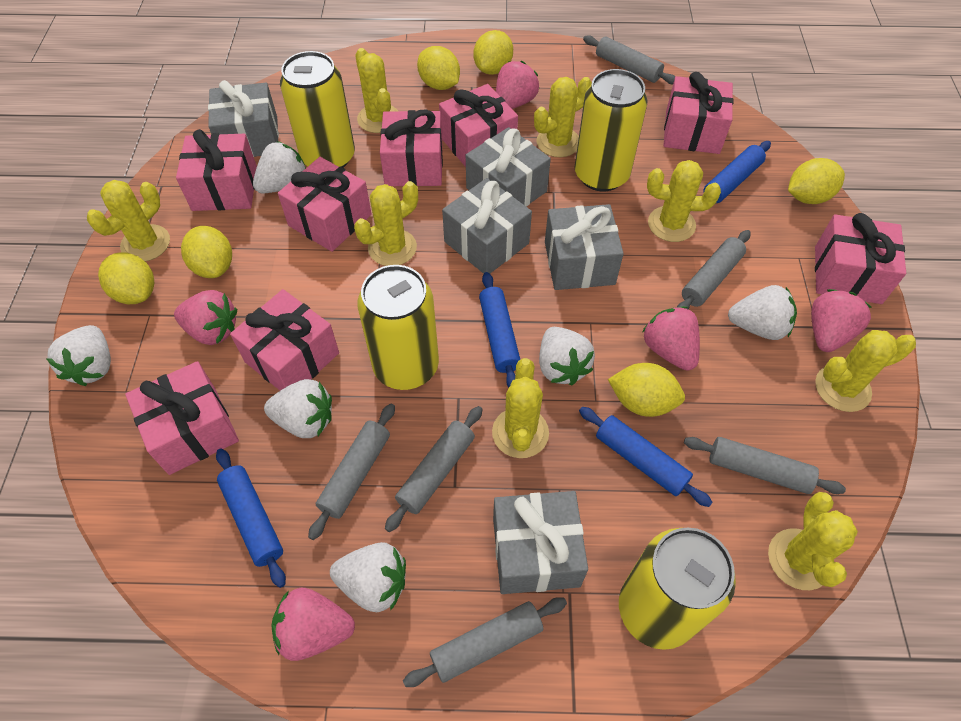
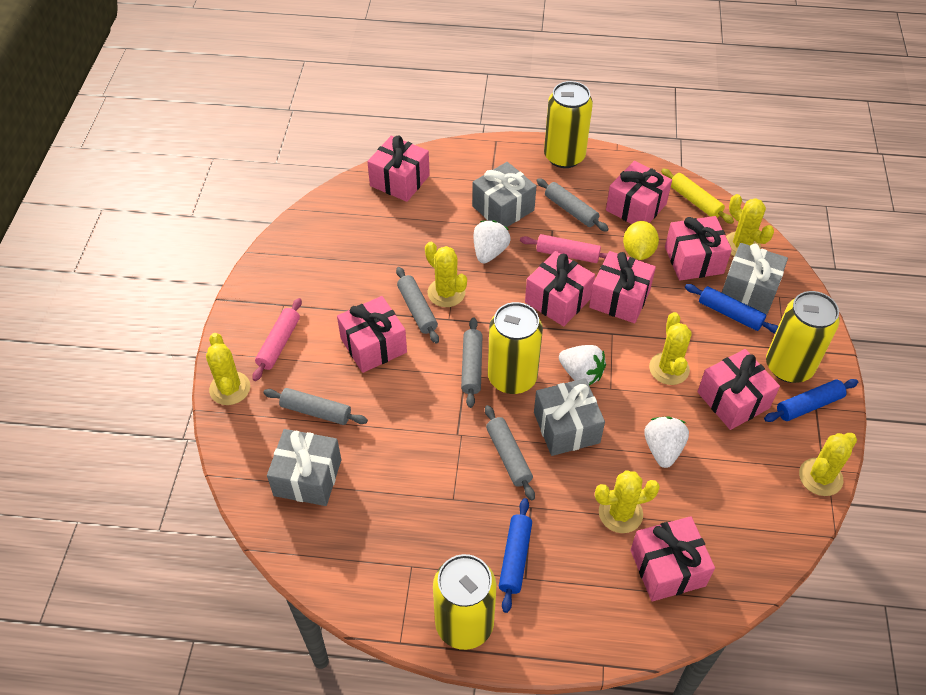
blue rolling pin: 4 -> 3
grey gift: 5 -> 4
grey rolling pin: 6 -> 5
pink rolling pin: 0 -> 2
pink strawberry: 5 -> 0
white strawberry: 6 -> 3
yellow cactus: 8 -> 6
yellow lemon: 6 -> 1
yellow rolling pin: 0 -> 1

